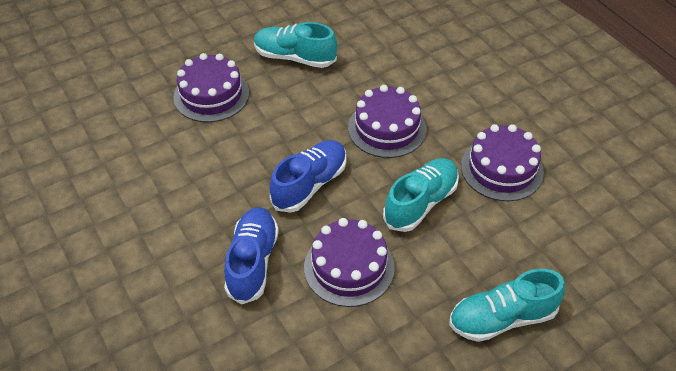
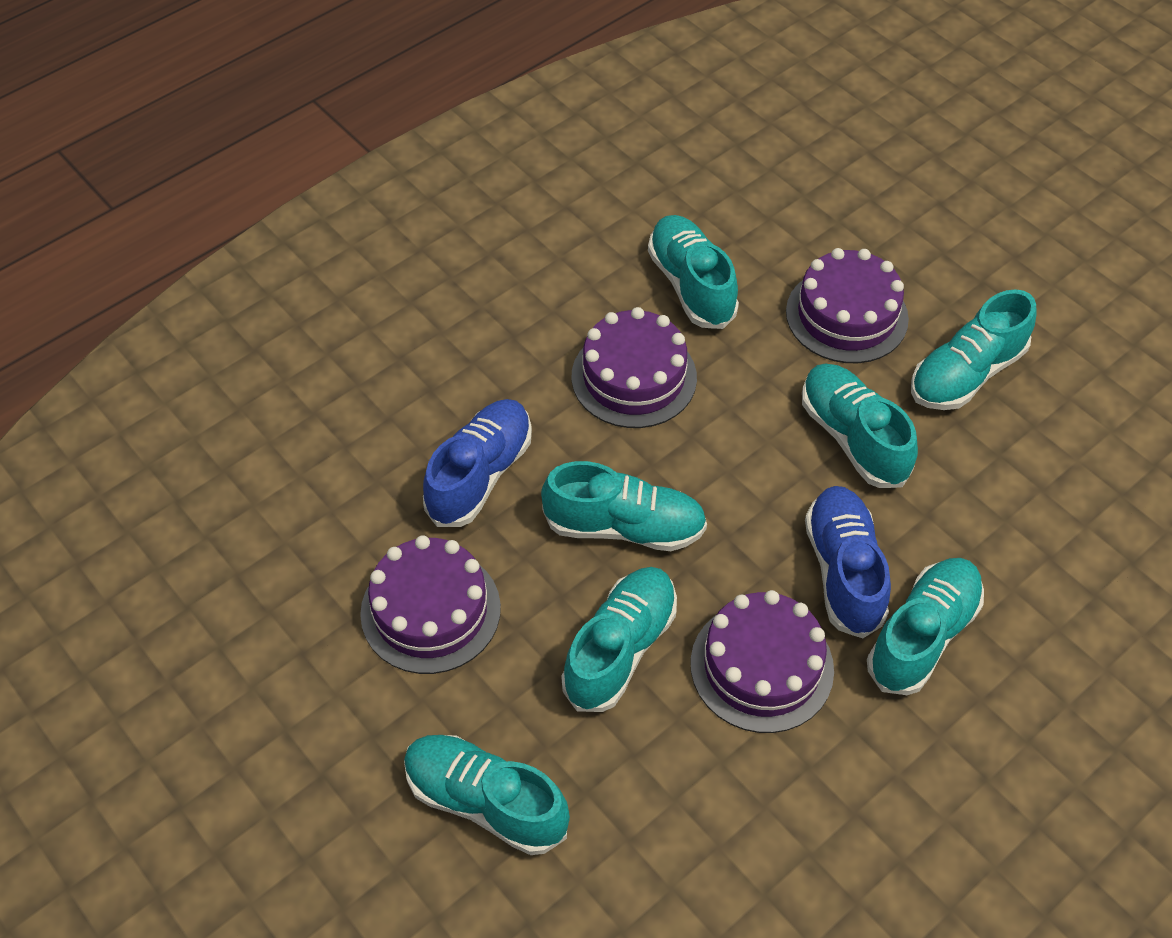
turquoise shoe: 3 -> 7

